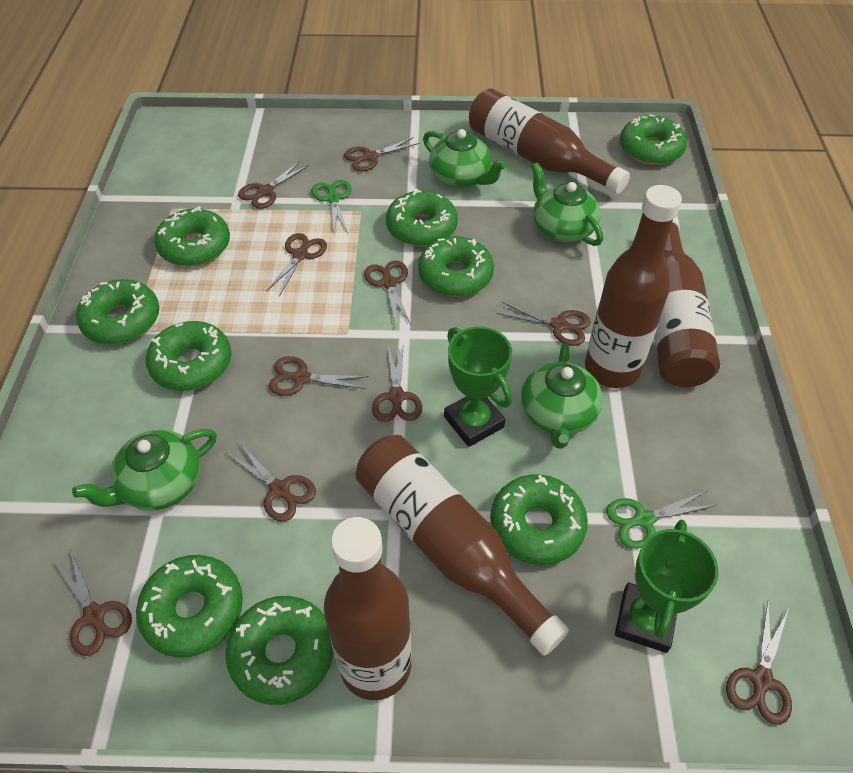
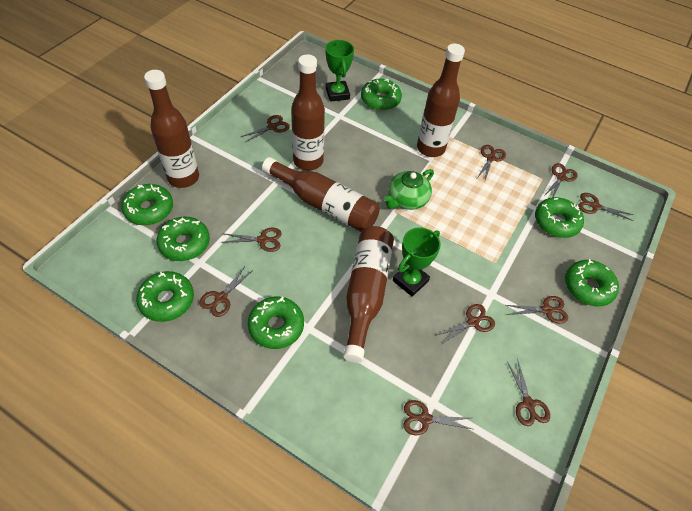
green donut: 9 -> 7
green scissors: 2 -> 0
green teapot: 4 -> 1

